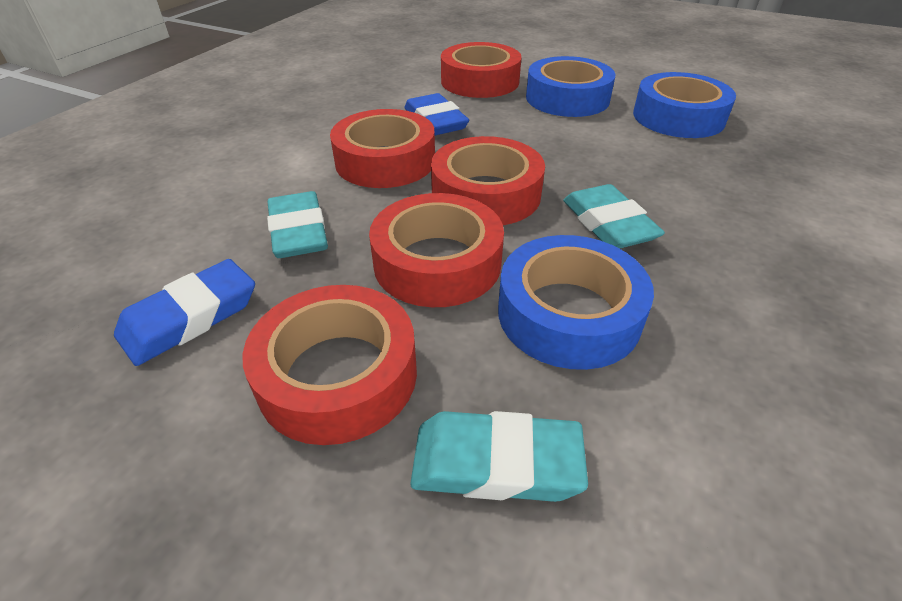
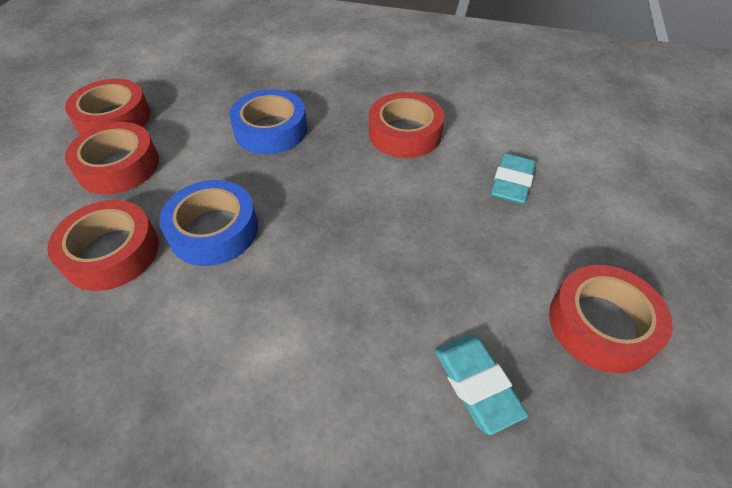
blue eraser: 2 -> 0
blue tape: 3 -> 2
turquoise eraser: 3 -> 2

